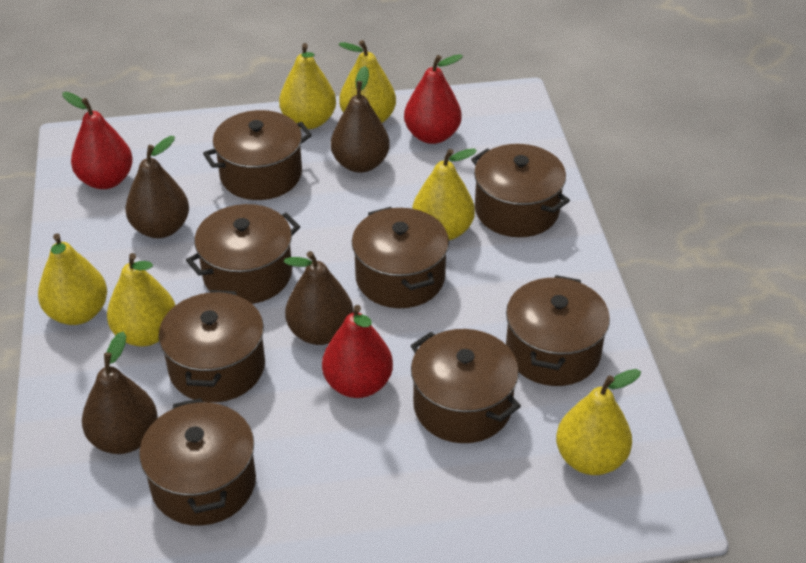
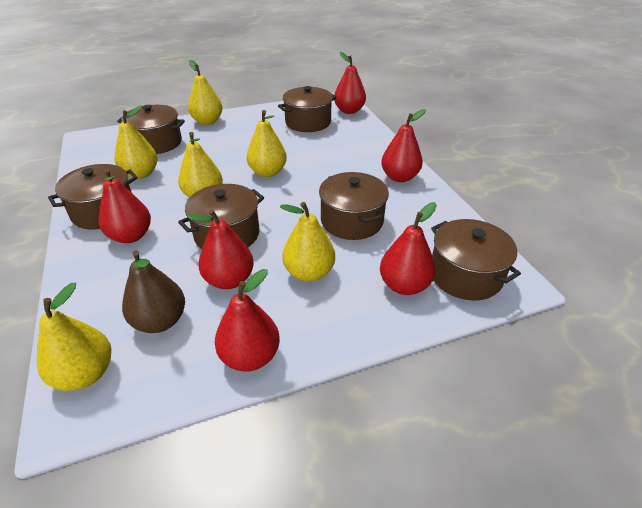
brown pear: 4 -> 1
brown pot: 8 -> 6
red pear: 3 -> 6

